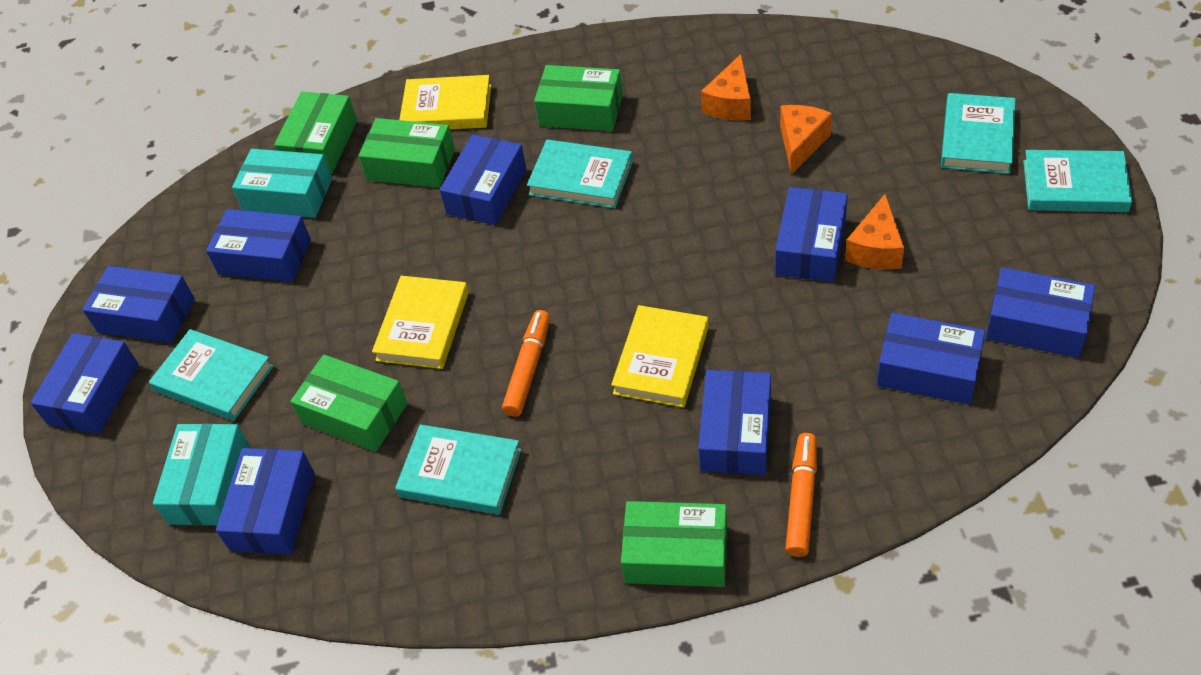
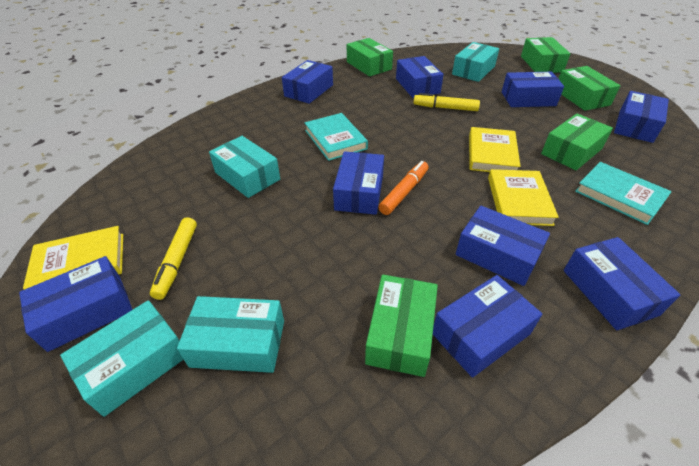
orange cheese: 3 -> 0
orange marker: 2 -> 1
turquoise book: 5 -> 2
turquoise box: 2 -> 4
yellow marker: 0 -> 2

